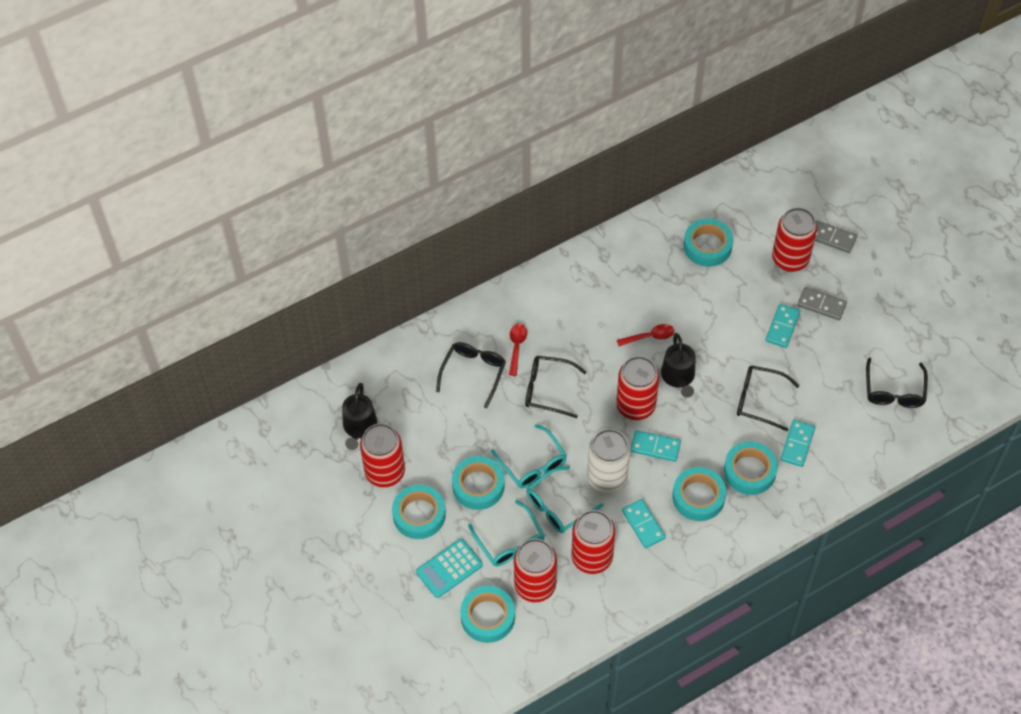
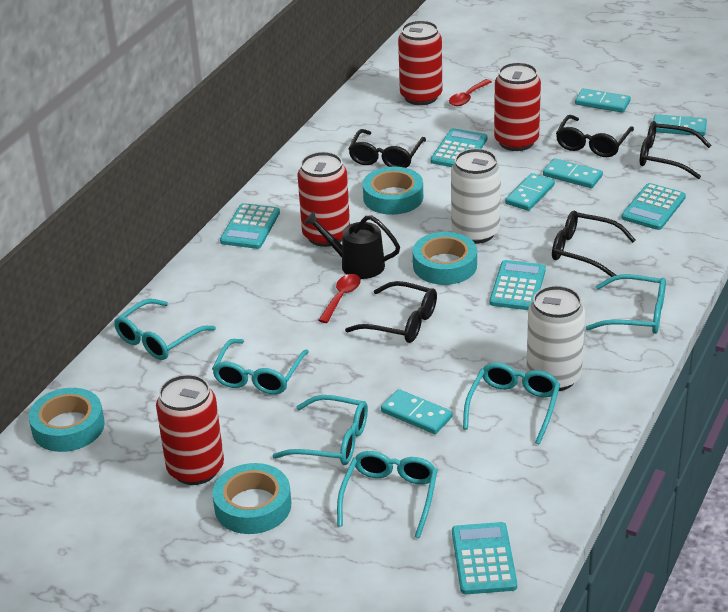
black glasses: 4 -> 5
black watering can: 2 -> 1
grey domino: 2 -> 0
red can: 5 -> 4
turquoise calculator: 1 -> 5
turquoise domino: 4 -> 5
turquoise glasses: 3 -> 6
turquoise tape: 6 -> 4
white can: 1 -> 2

